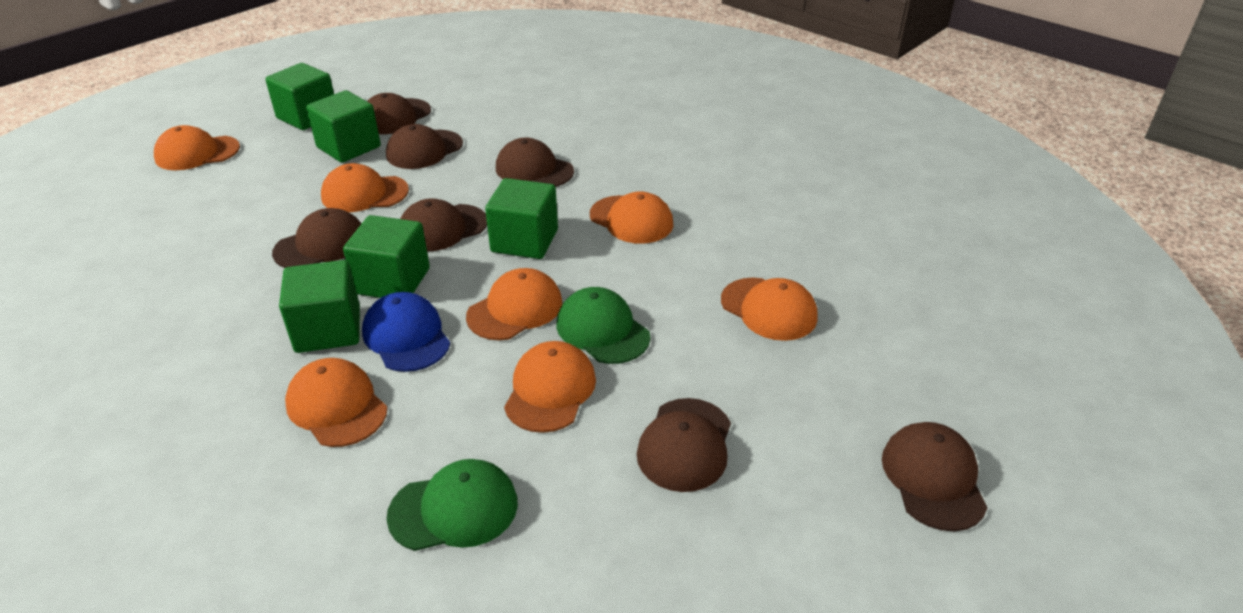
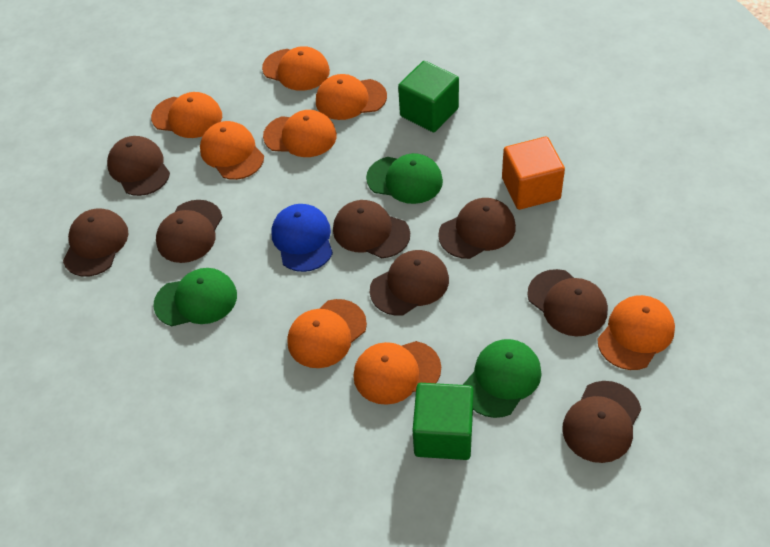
brown cap: 7 -> 8
green cap: 2 -> 3
green cube: 5 -> 2
orange cap: 7 -> 8
orange cube: 0 -> 1

